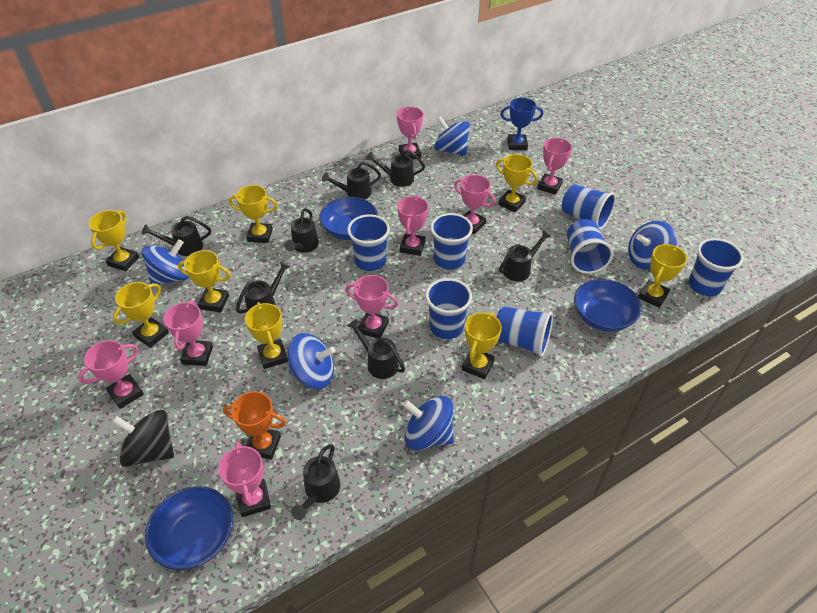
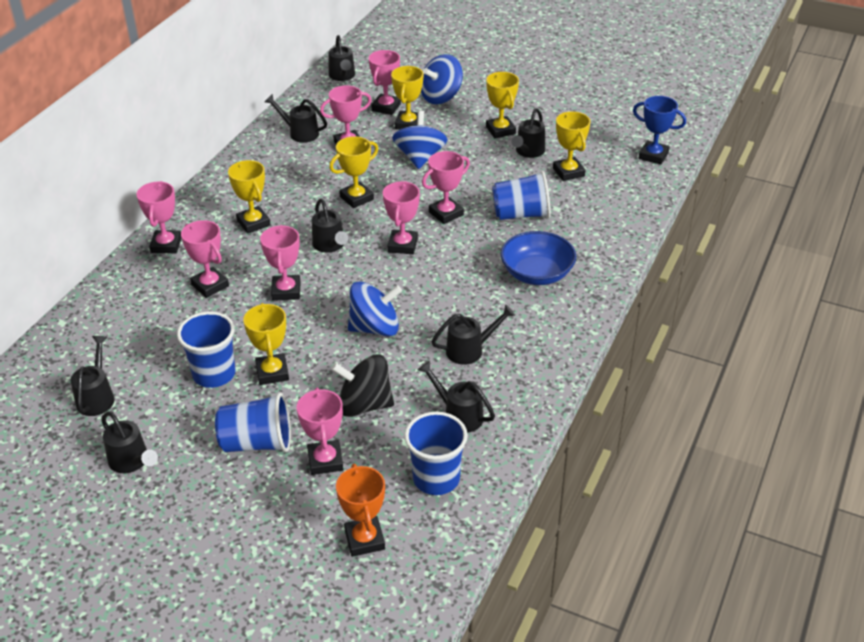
blue bowl: 3 -> 1
blue cup: 7 -> 4
blue spinning top: 5 -> 3
yellow trophy: 8 -> 6

